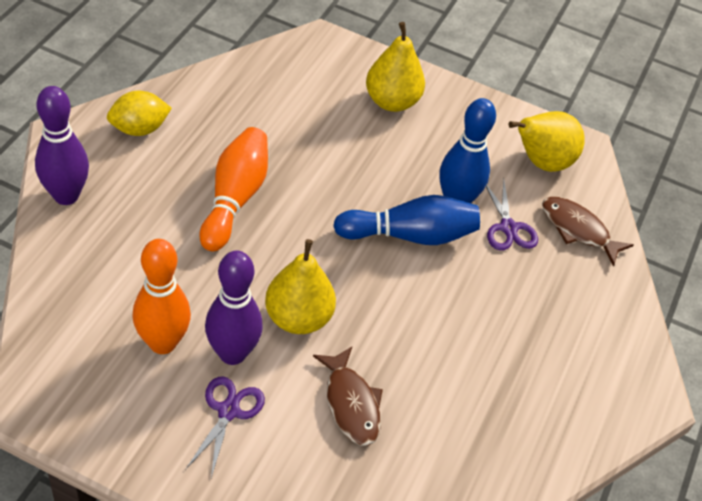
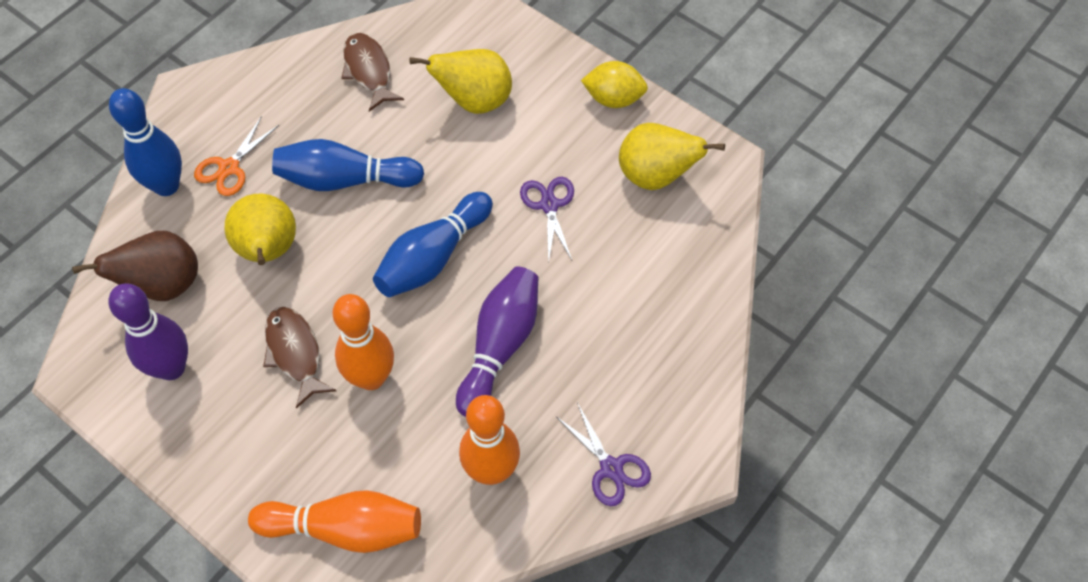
blue bowling pin: 2 -> 3
brown pear: 0 -> 1
orange bowling pin: 2 -> 3
orange scissors: 0 -> 1

